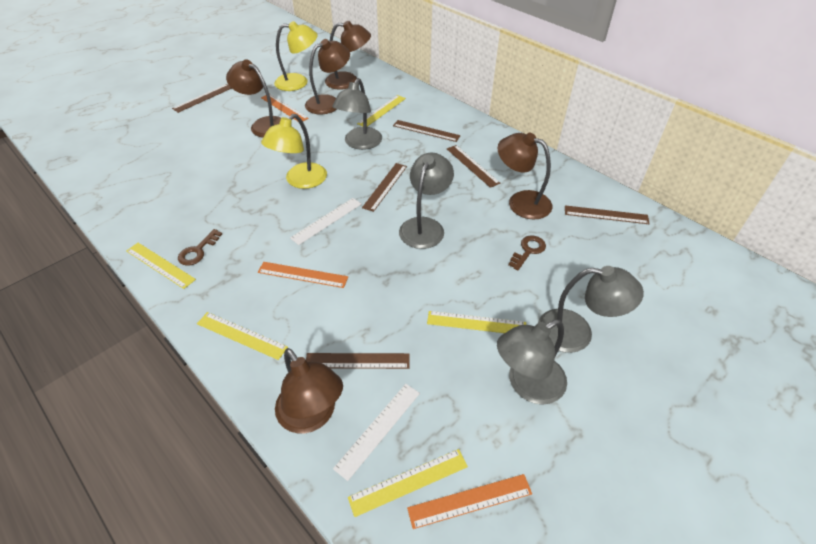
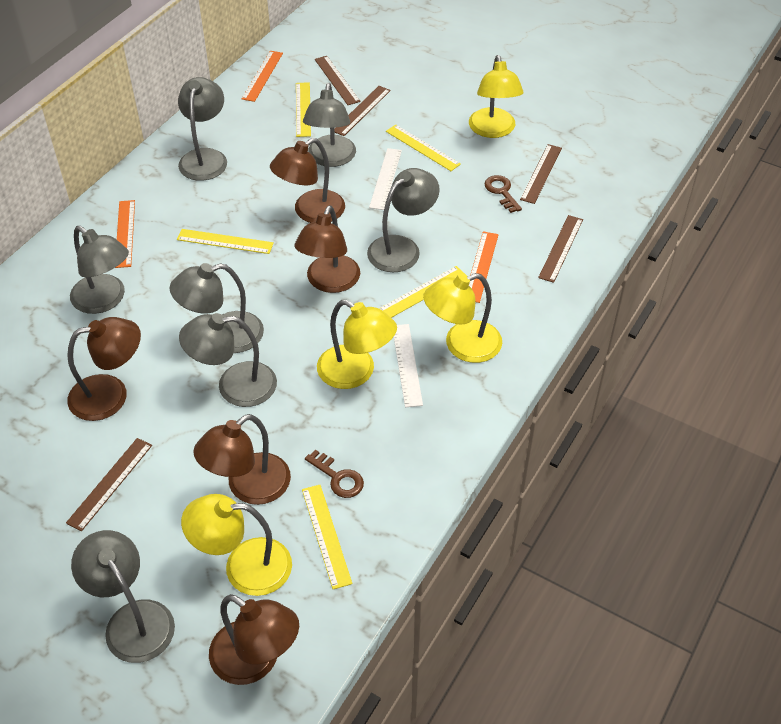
brown ruler: 6 -> 5
grey lamp: 4 -> 7
yellow lamp: 2 -> 4

